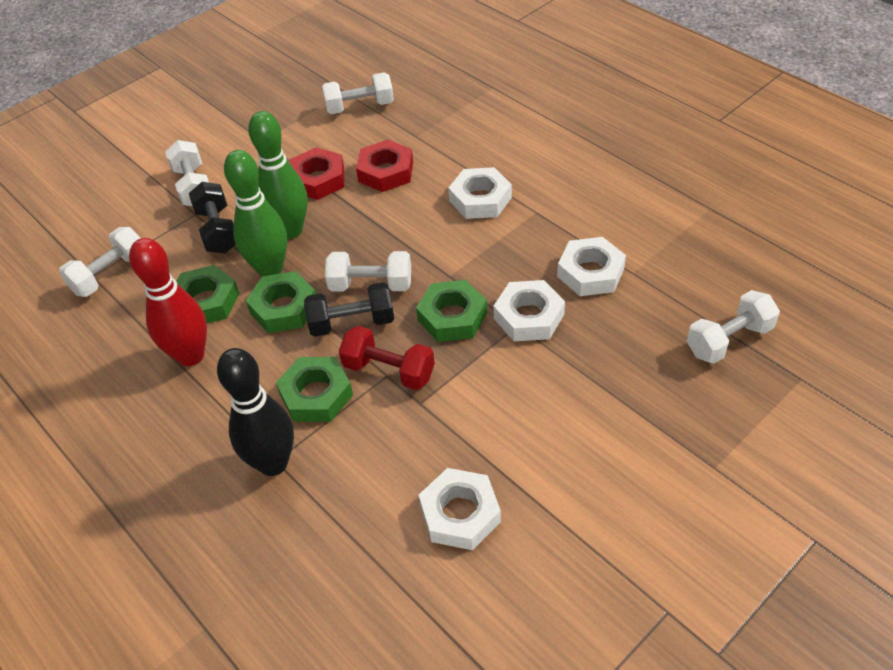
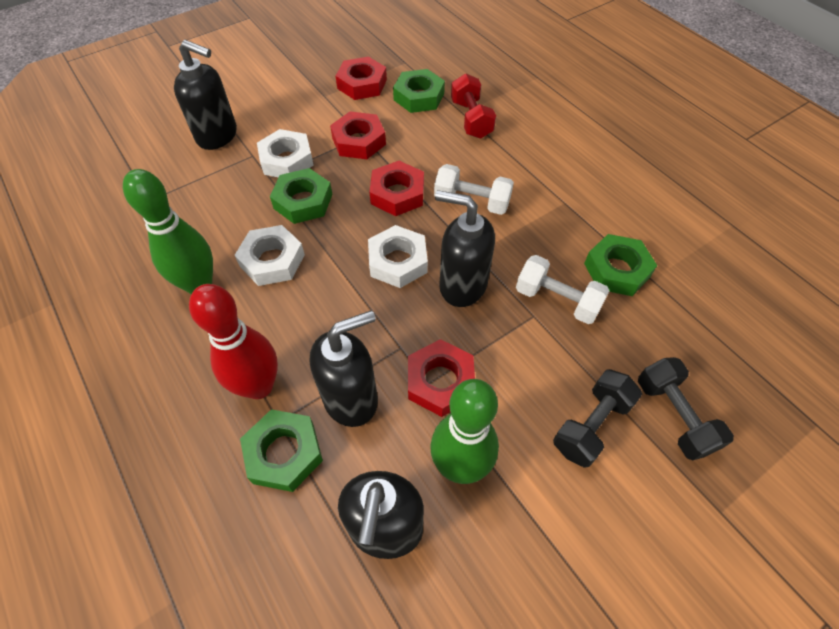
black bowling pin: 1 -> 0
black soap dispenser: 0 -> 4
red nut: 2 -> 4
white dumbbell: 5 -> 2
white nut: 4 -> 3

